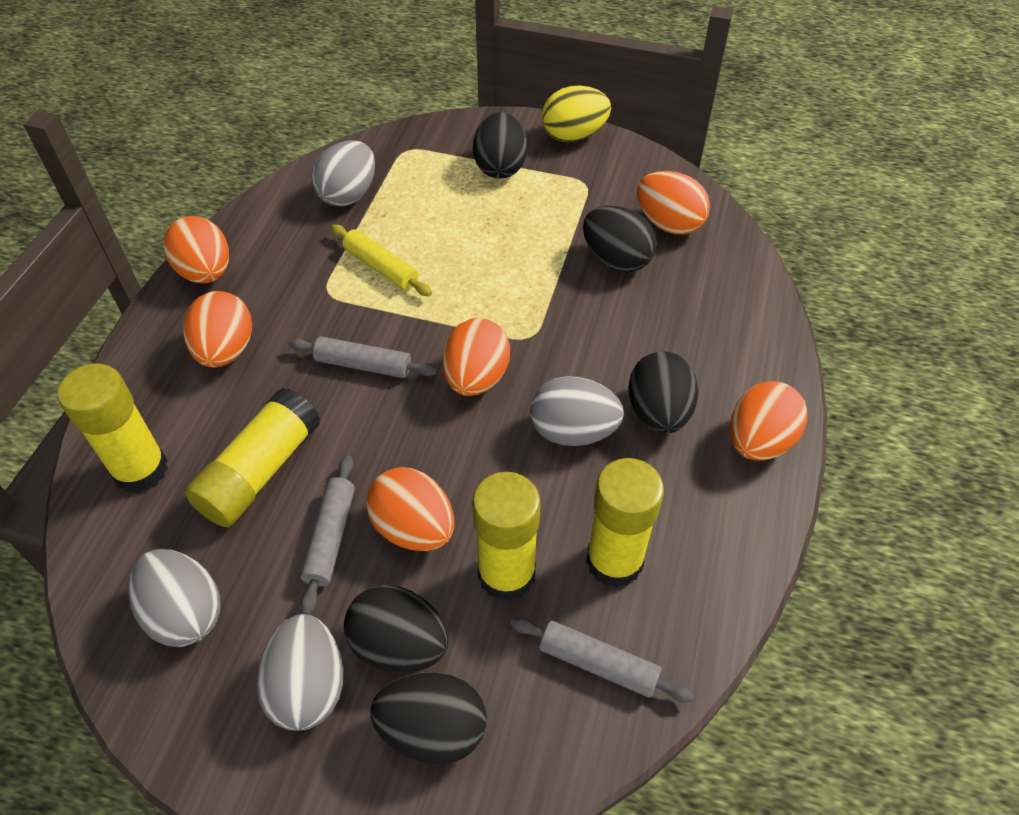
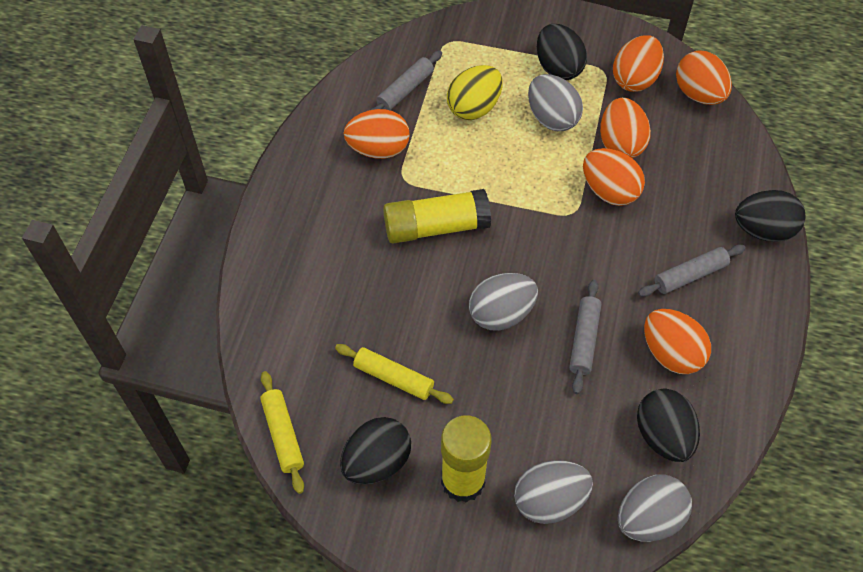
black egg: 5 -> 4
yellow glue stick: 4 -> 2
yellow rolling pin: 1 -> 2

